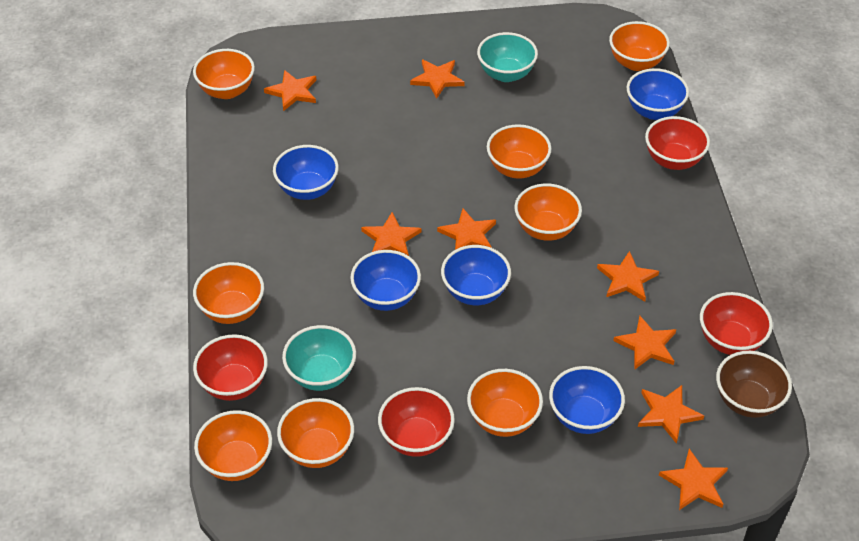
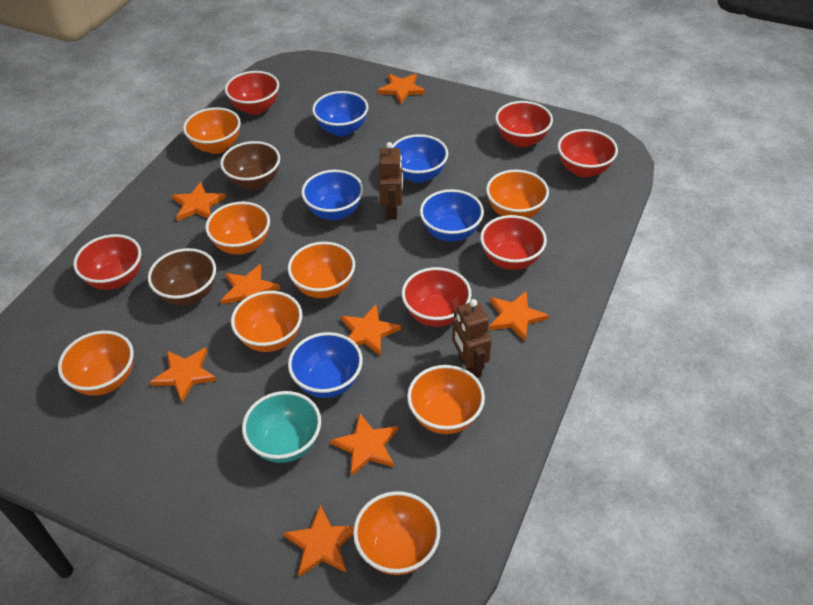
brown bowl: 1 -> 2
brown robot: 0 -> 2
red bowl: 4 -> 6
turquoise bowl: 2 -> 1

